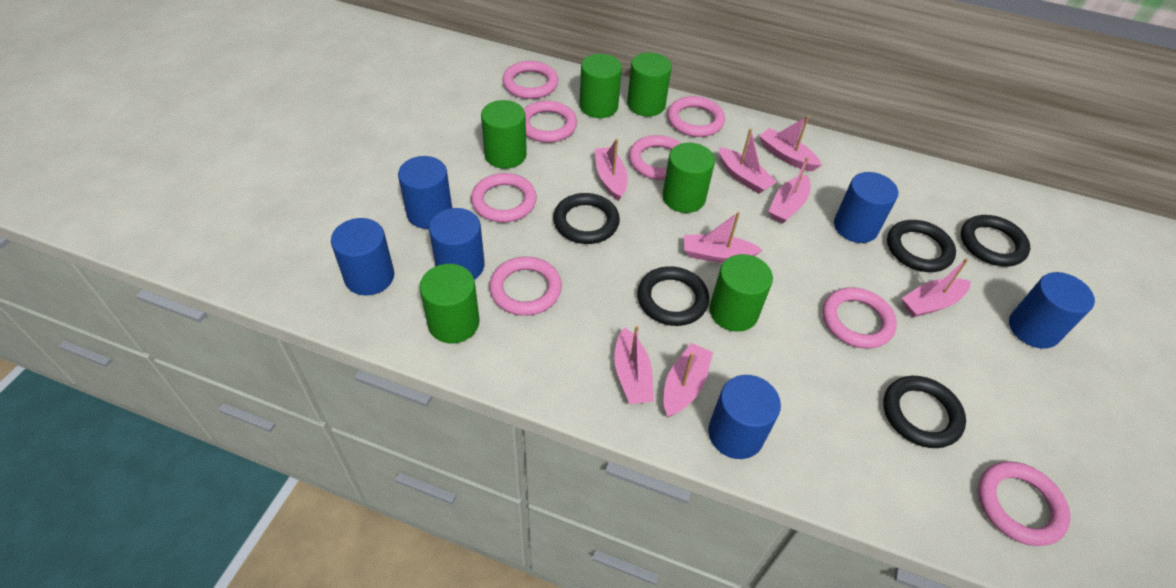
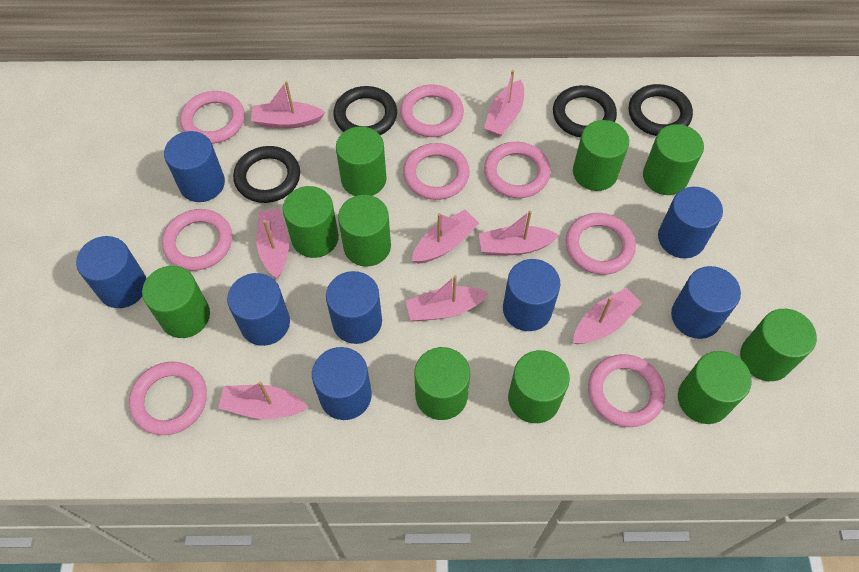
black ring: 5 -> 4
blue cylinder: 6 -> 8
green cylinder: 6 -> 10

